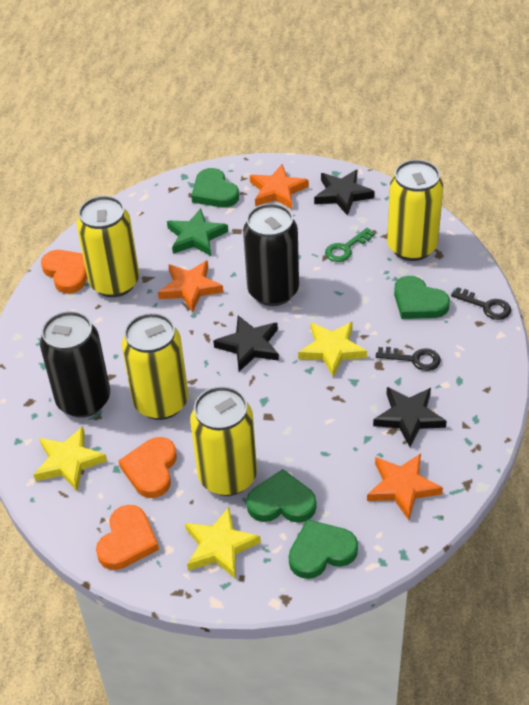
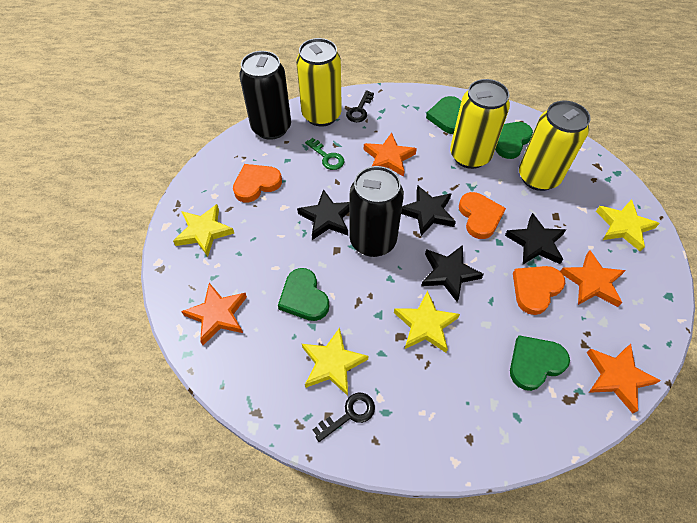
black star: 3 -> 4
green star: 1 -> 0
orange star: 3 -> 4
yellow can: 4 -> 3
yellow star: 3 -> 4

